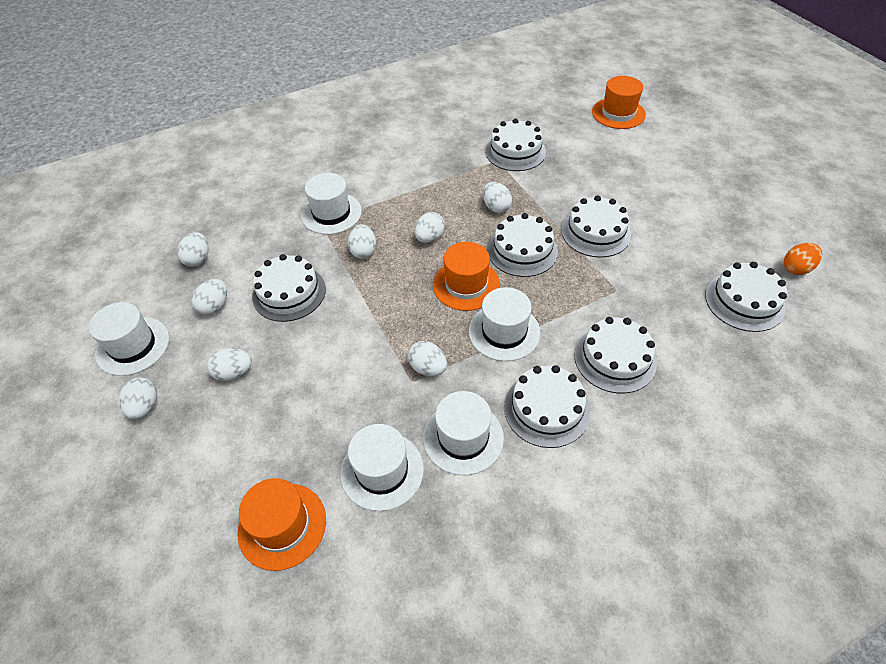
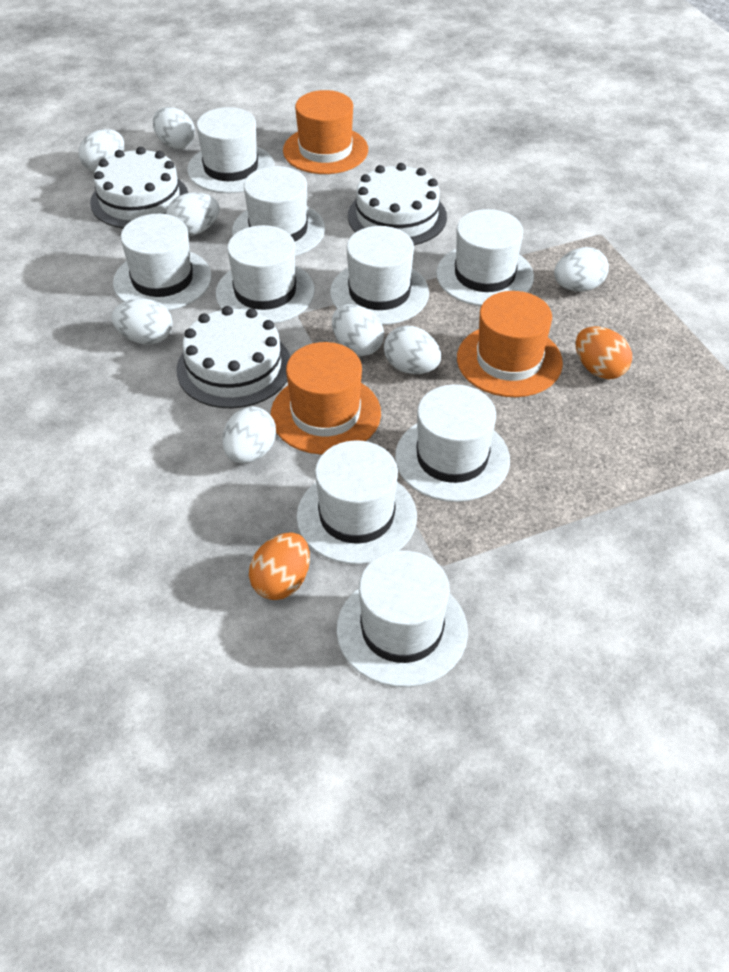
orange egg: 1 -> 2
white cake: 7 -> 3
white hat: 5 -> 9

